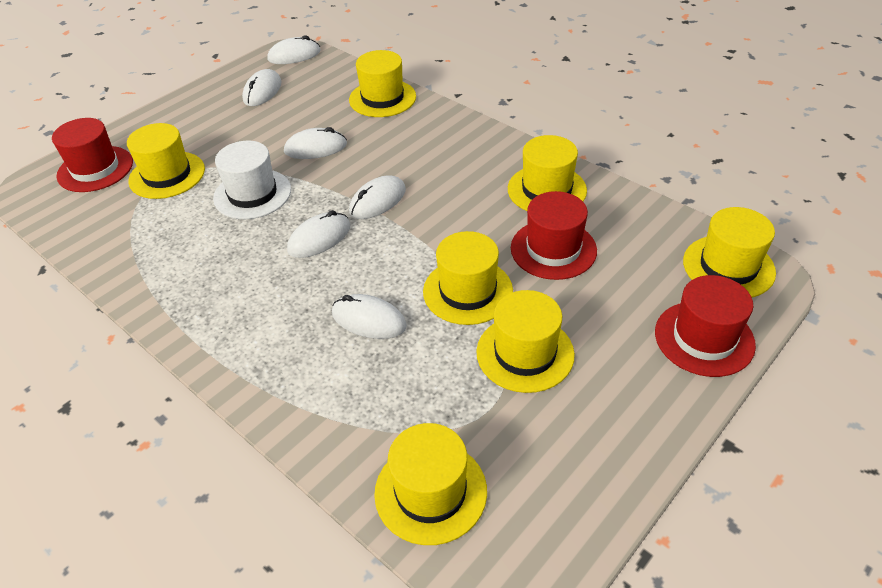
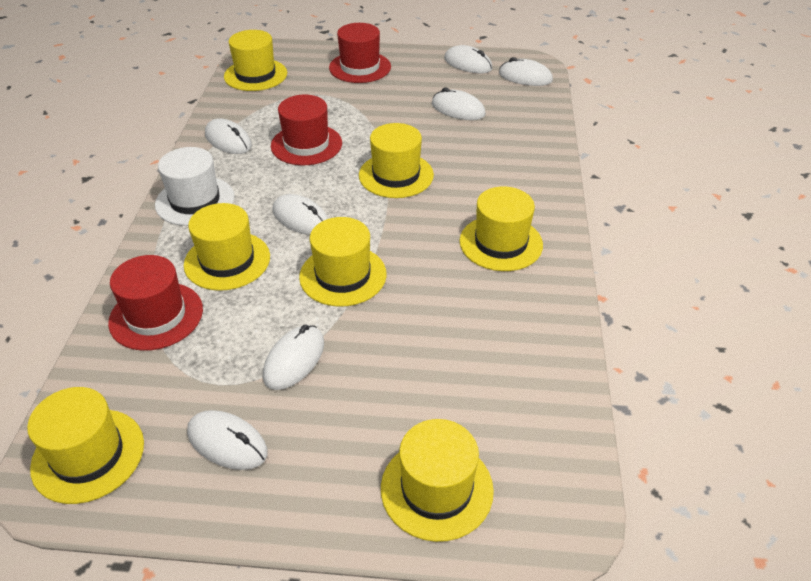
white mouse: 6 -> 7

